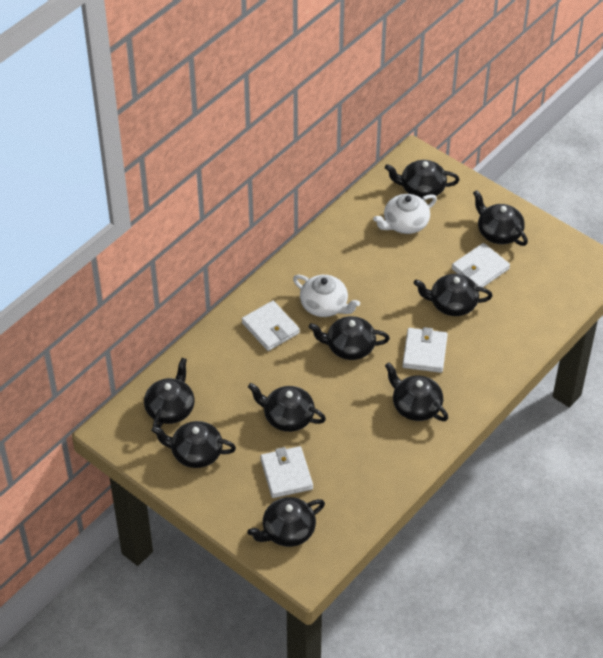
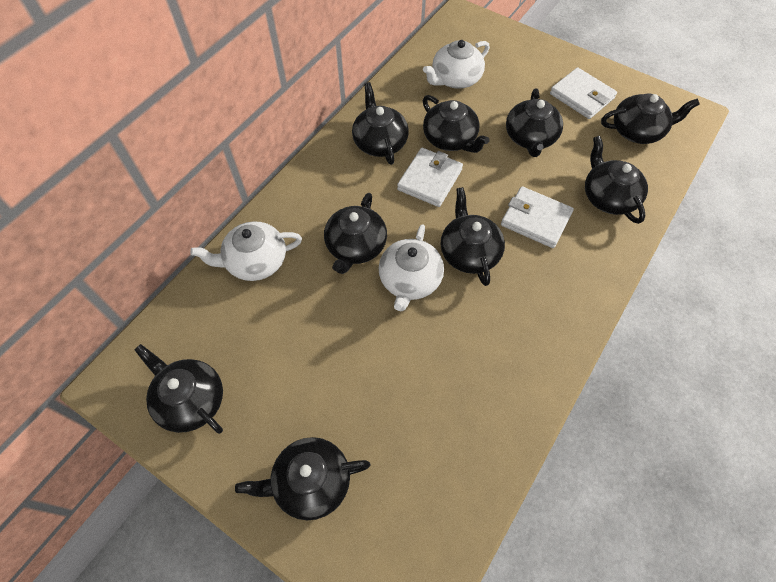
white teapot: 2 -> 3
white wallet: 4 -> 3

